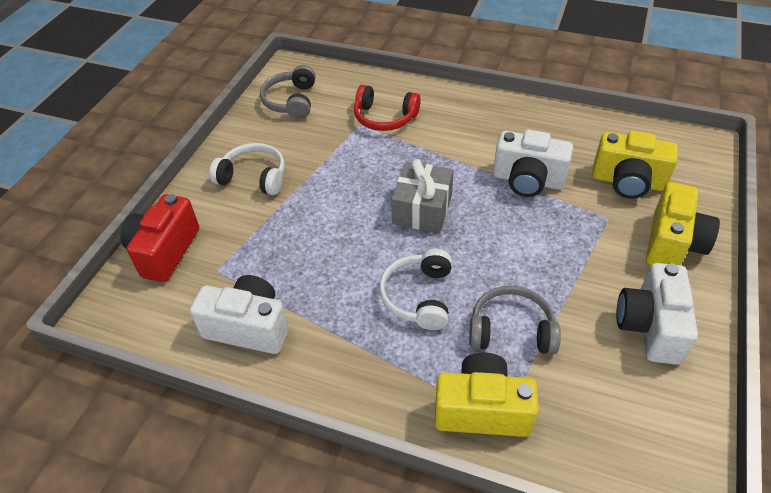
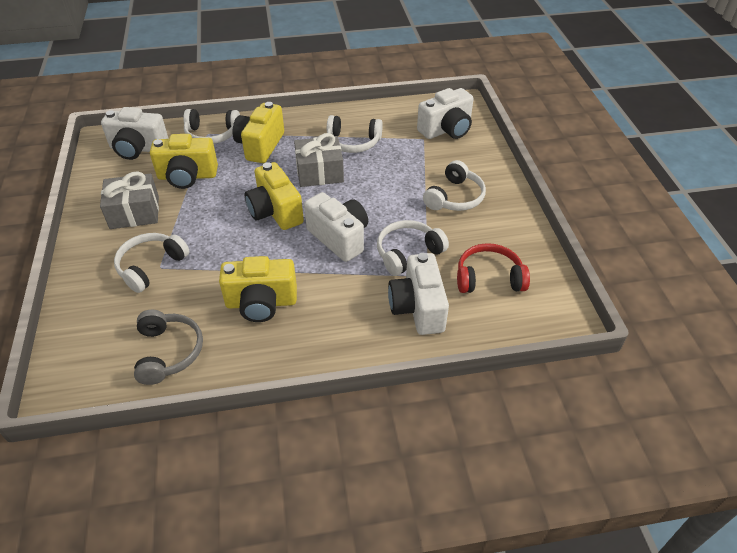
grey gift: 1 -> 2
grey headphones: 2 -> 1
red camera: 1 -> 0
white camera: 3 -> 4
white headphones: 2 -> 5
yellow camera: 3 -> 4

